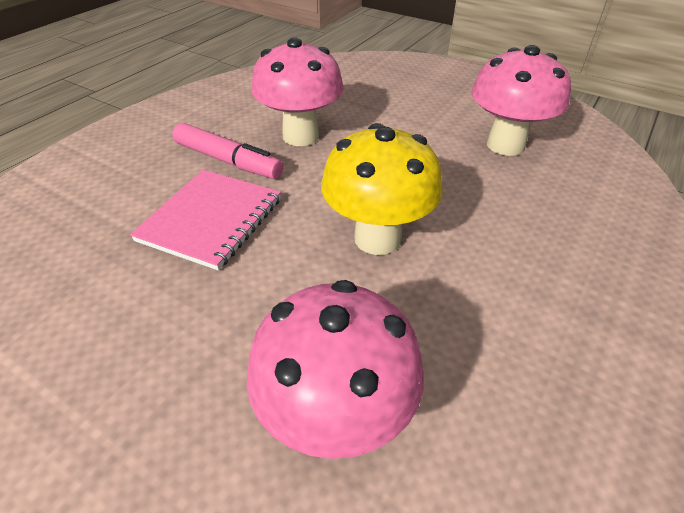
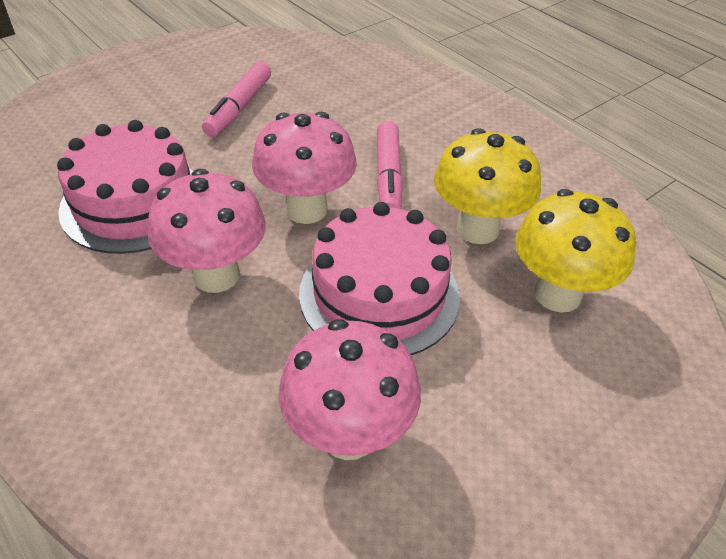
pink cake: 0 -> 2
pink marker: 1 -> 2
pink notebook: 1 -> 0
yellow mushroom: 1 -> 2

